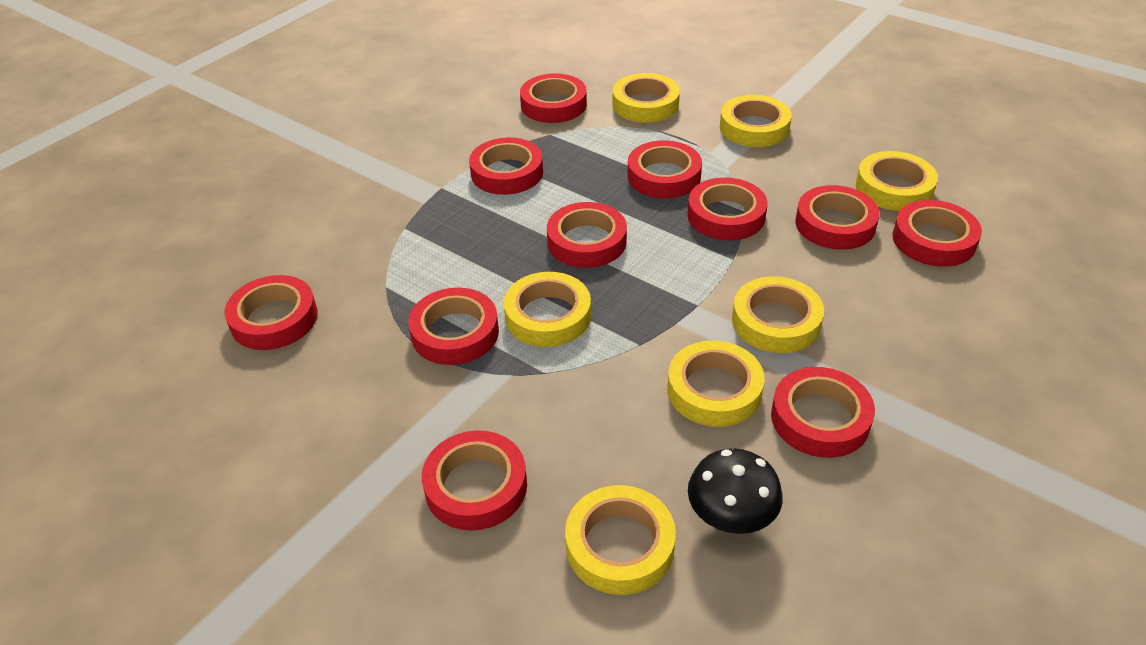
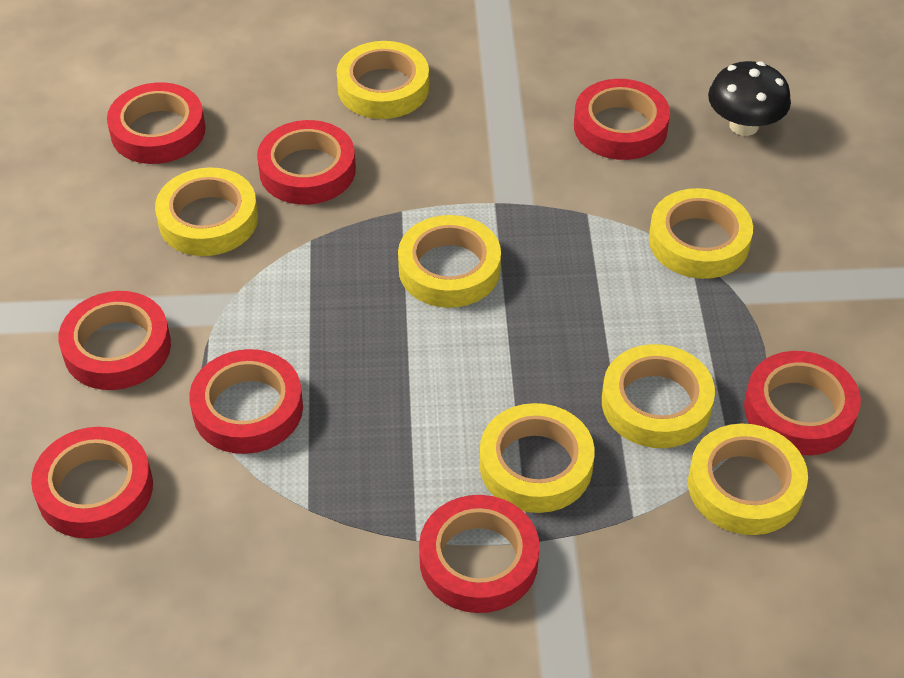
red tape: 11 -> 8

